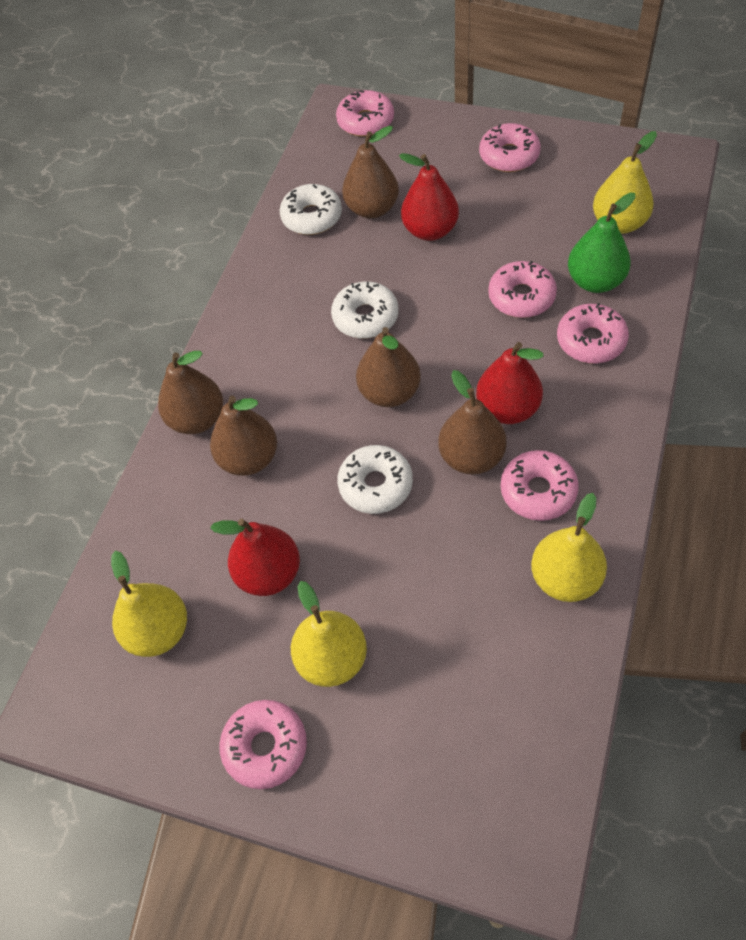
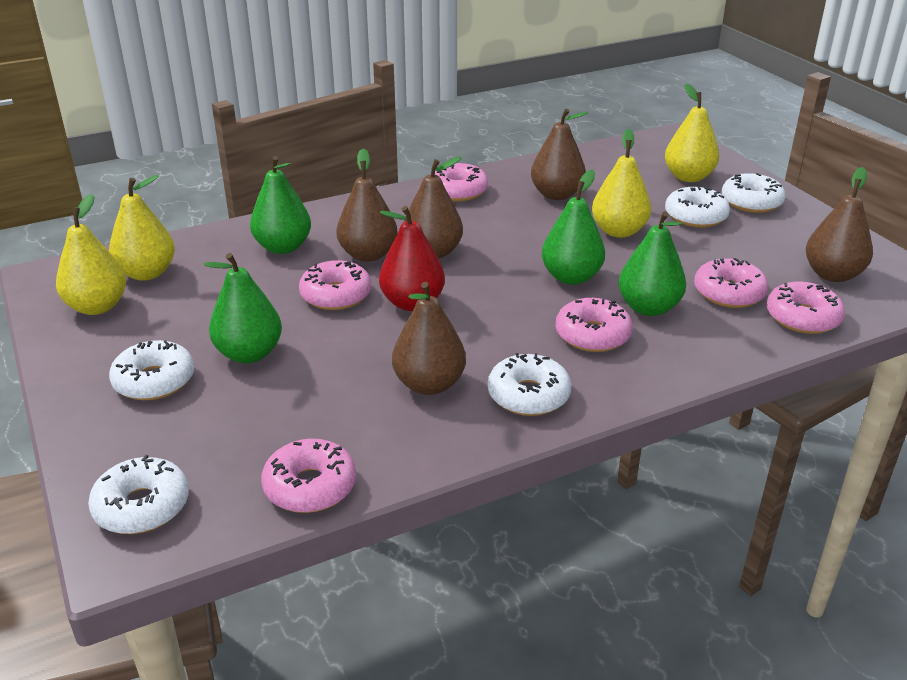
green pear: 1 -> 4
red pear: 3 -> 1
white donut: 3 -> 5

